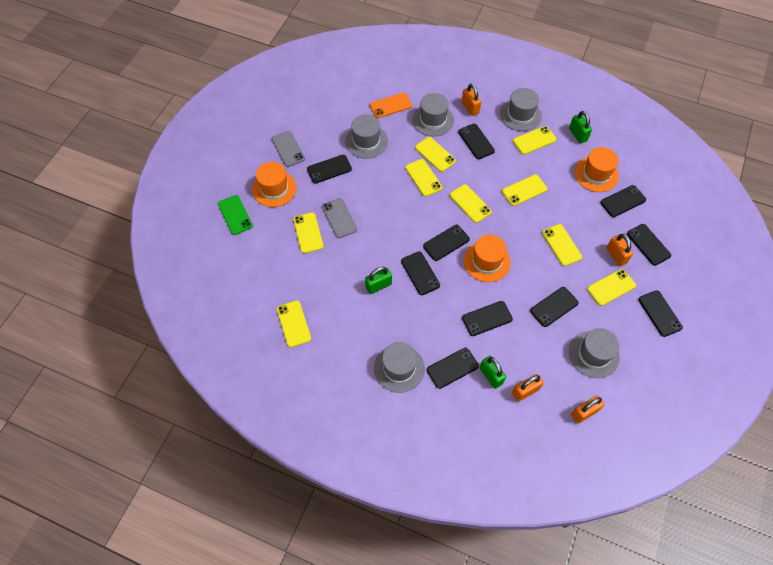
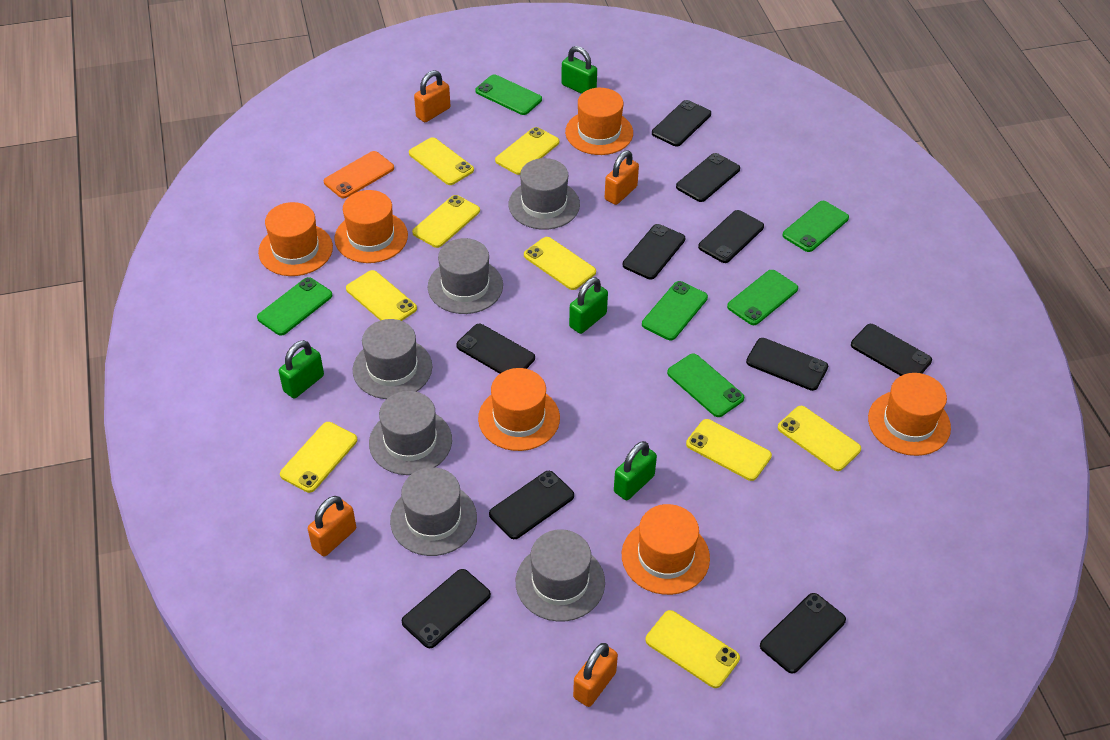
green padlock: 3 -> 4
green phone: 1 -> 6
grey hat: 5 -> 6
grey phone: 2 -> 0
orange hat: 3 -> 6

